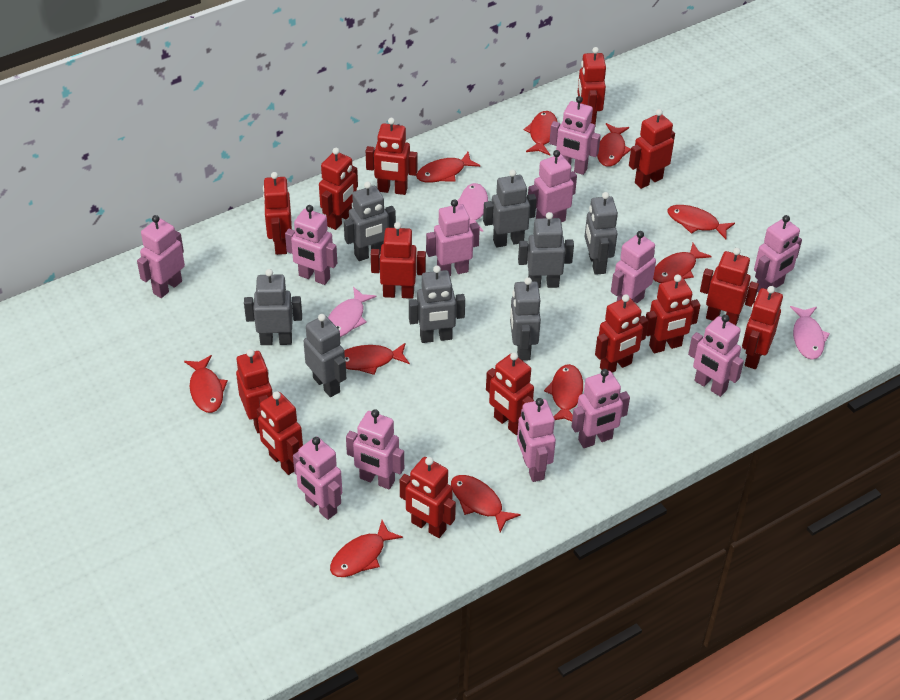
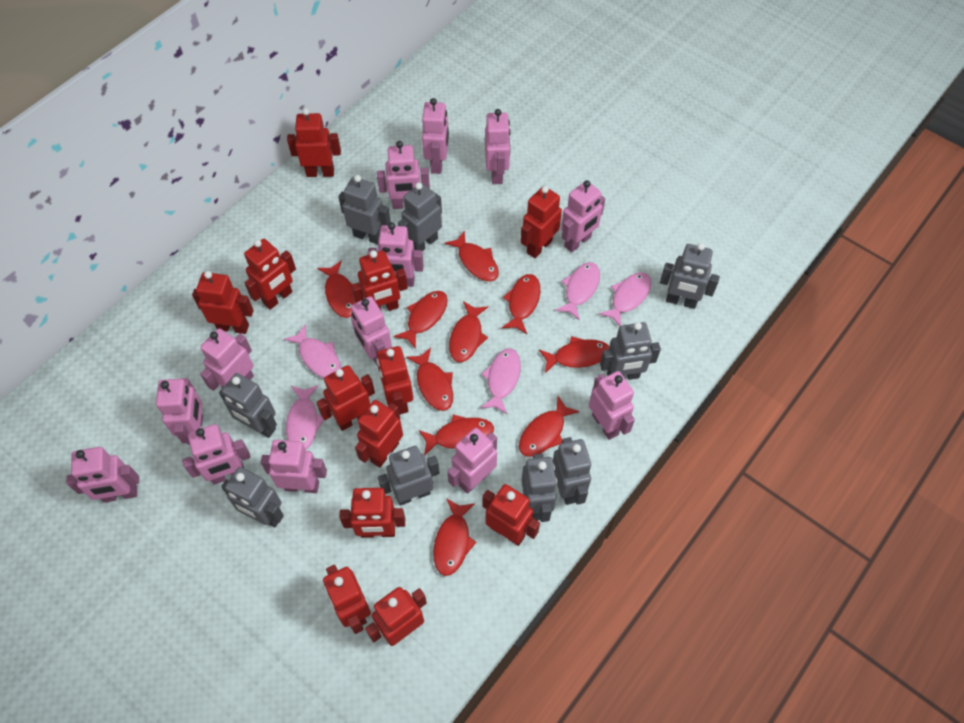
grey robot: 8 -> 9
pink fish: 3 -> 5
pink robot: 12 -> 13
red robot: 14 -> 12

